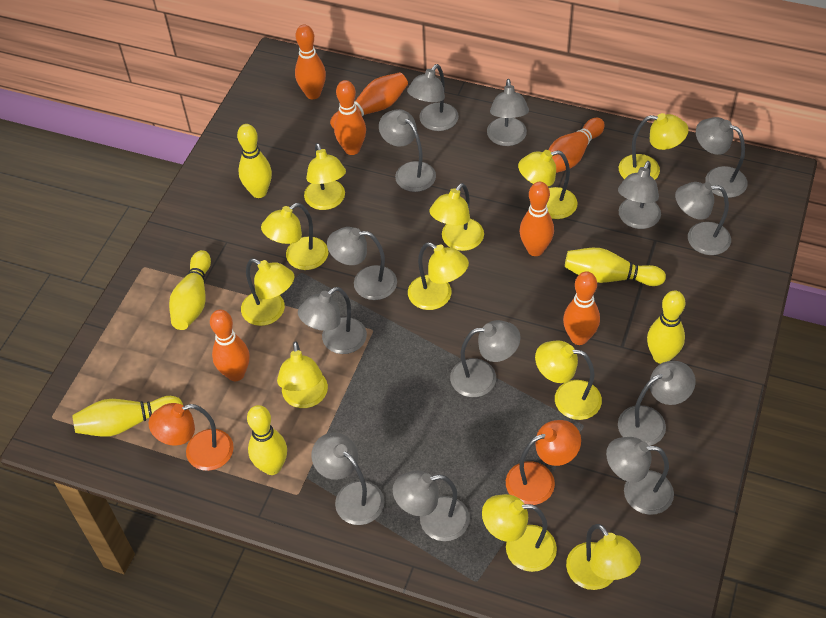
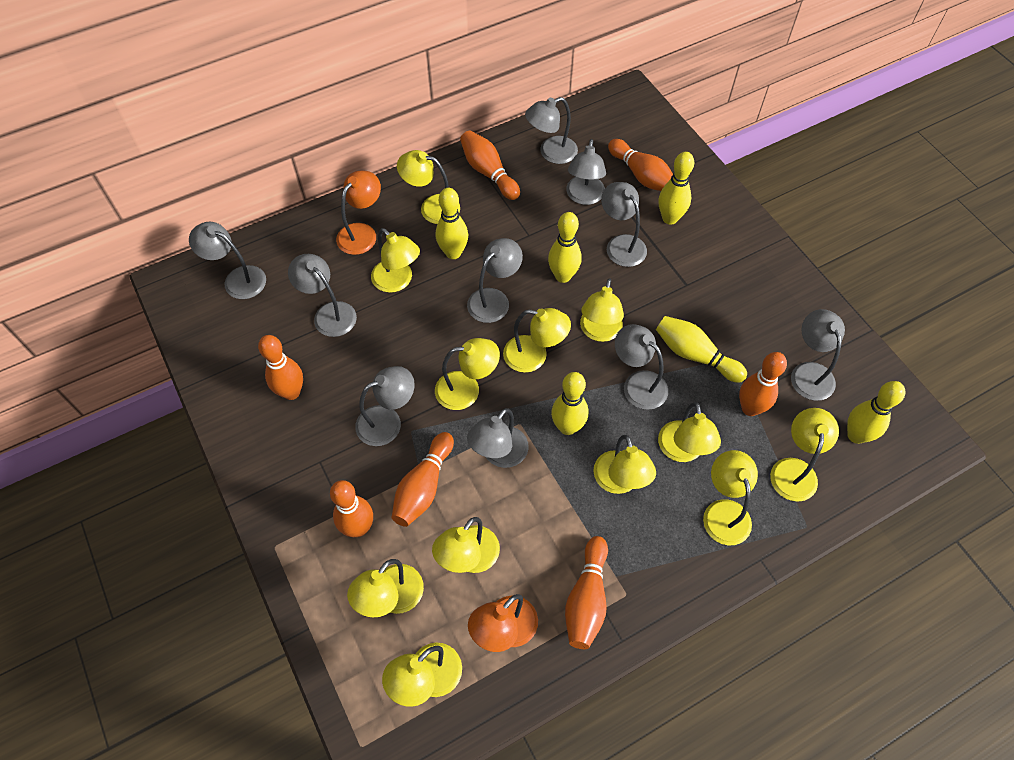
grey lamp: 13 -> 10
yellow lamp: 11 -> 12

